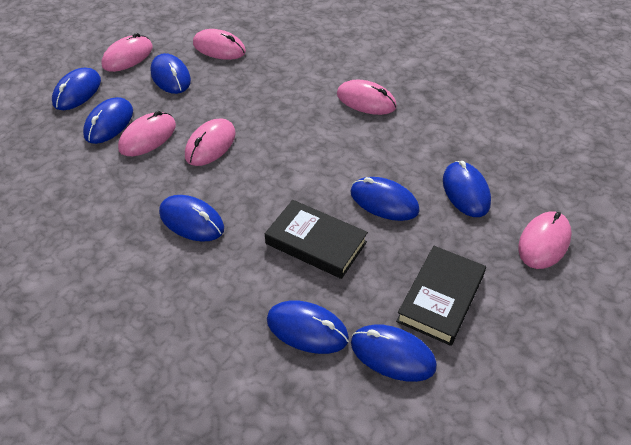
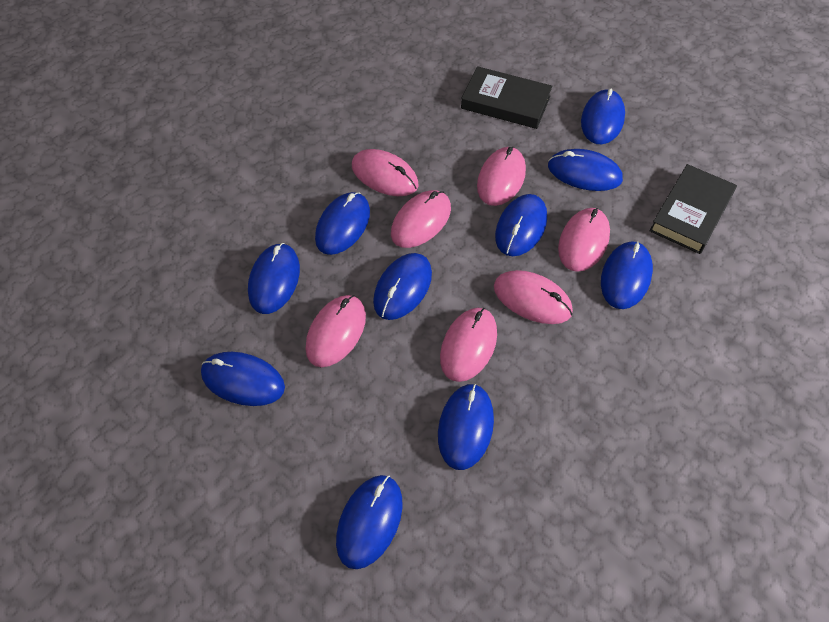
blue mouse: 8 -> 10
pink mouse: 6 -> 7

